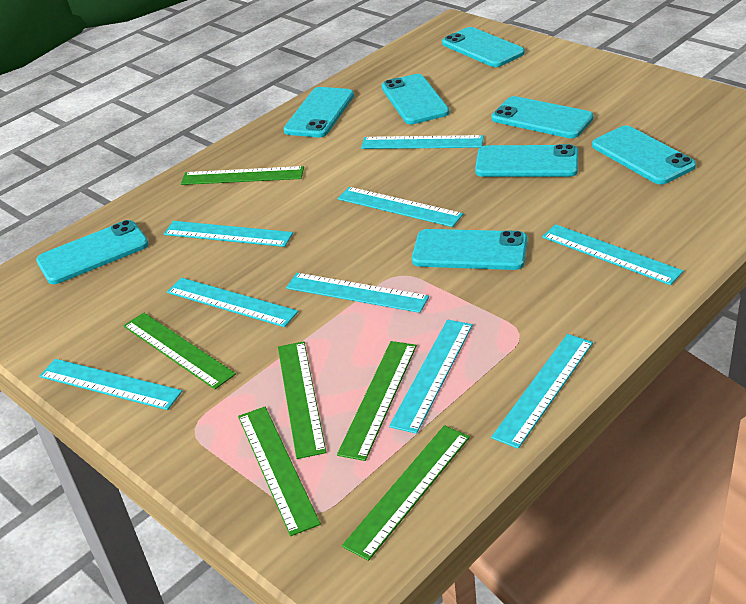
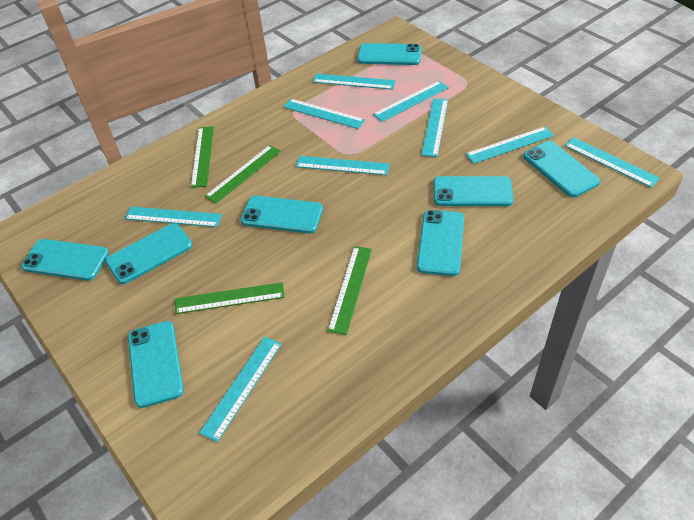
green ruler: 6 -> 4

